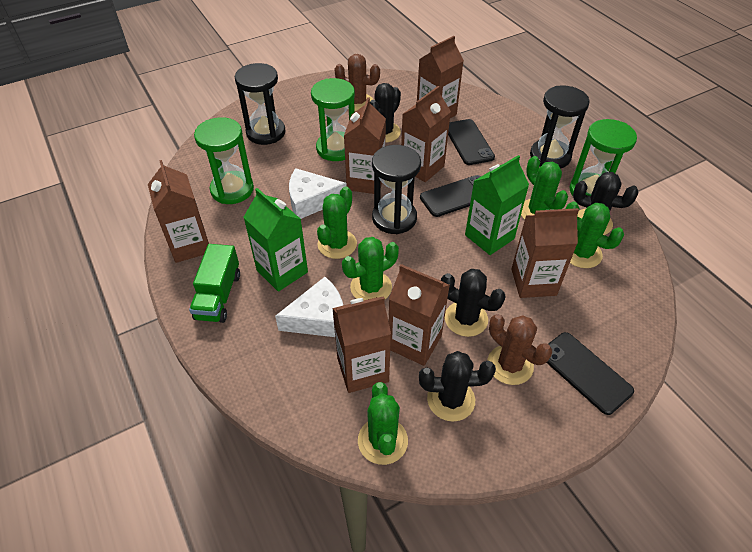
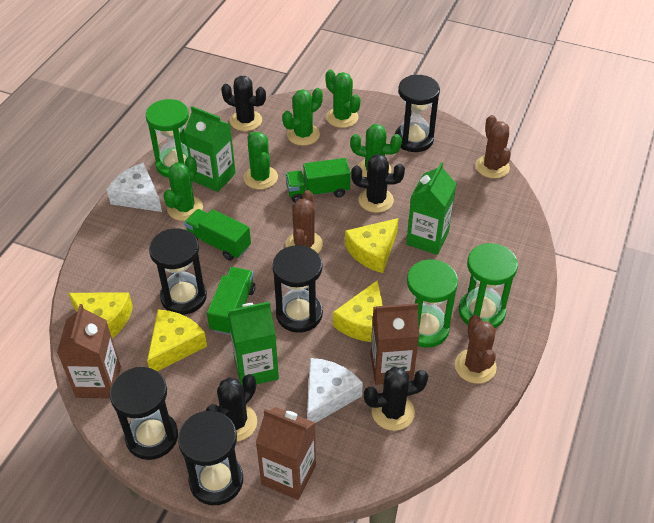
black hourglass: 3 -> 5
black phone: 3 -> 0
brown cactus: 2 -> 3
brown carton: 7 -> 3
green carton: 2 -> 3
green truck: 1 -> 3
yellow cheese: 0 -> 4

